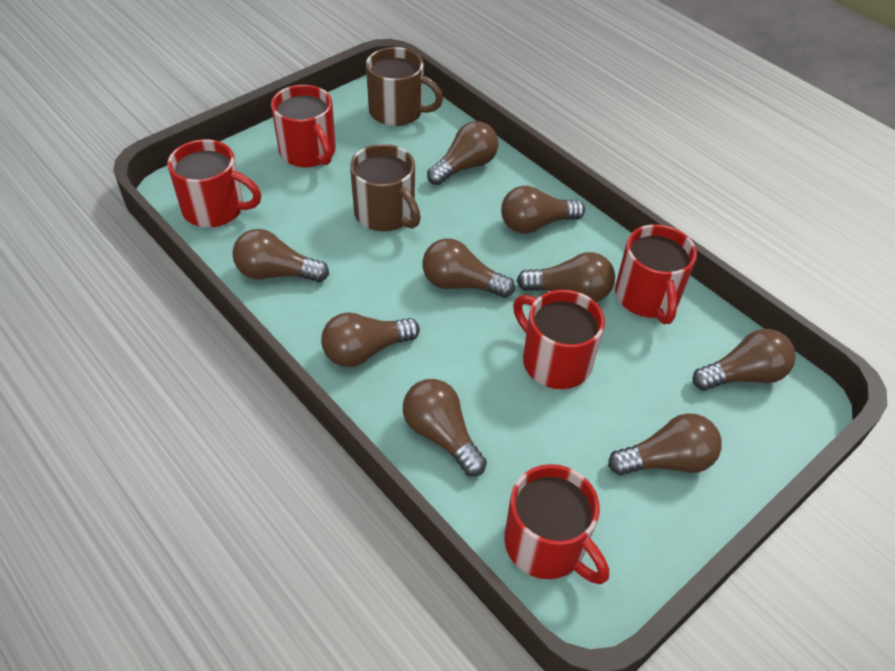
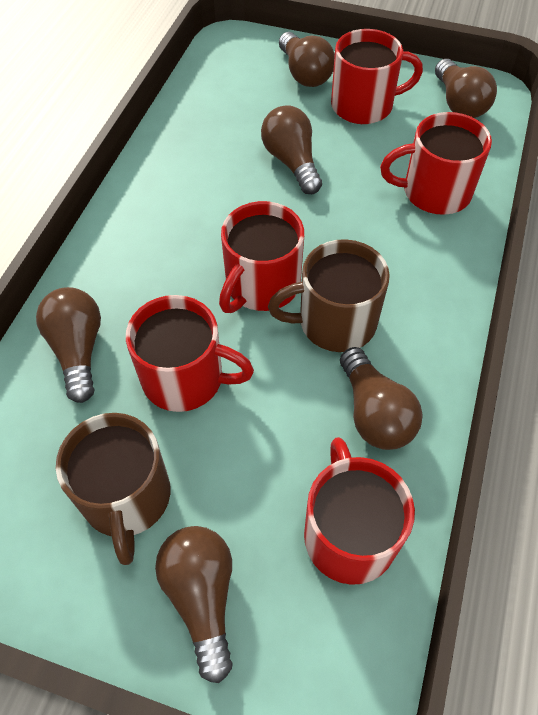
brown light bulb: 9 -> 6

